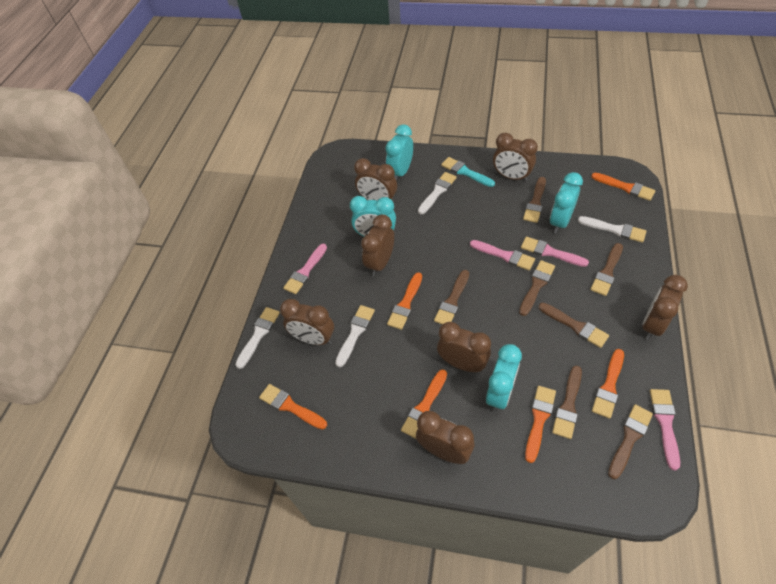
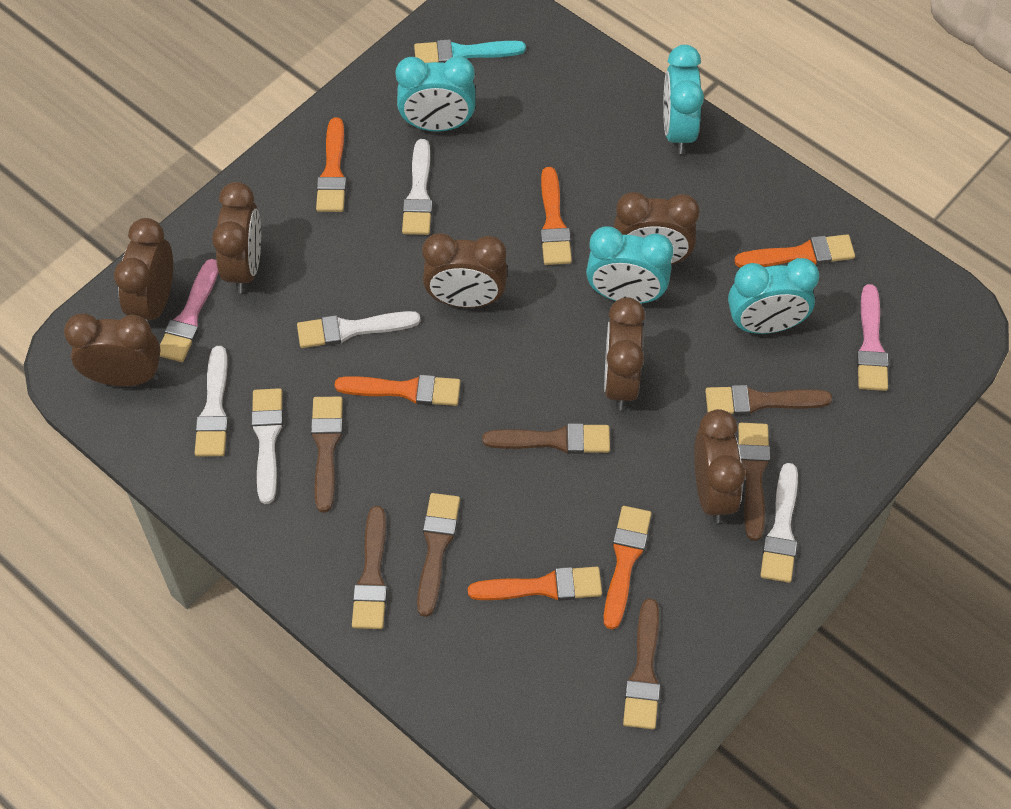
pink brush: 4 -> 2
white brush: 4 -> 5

